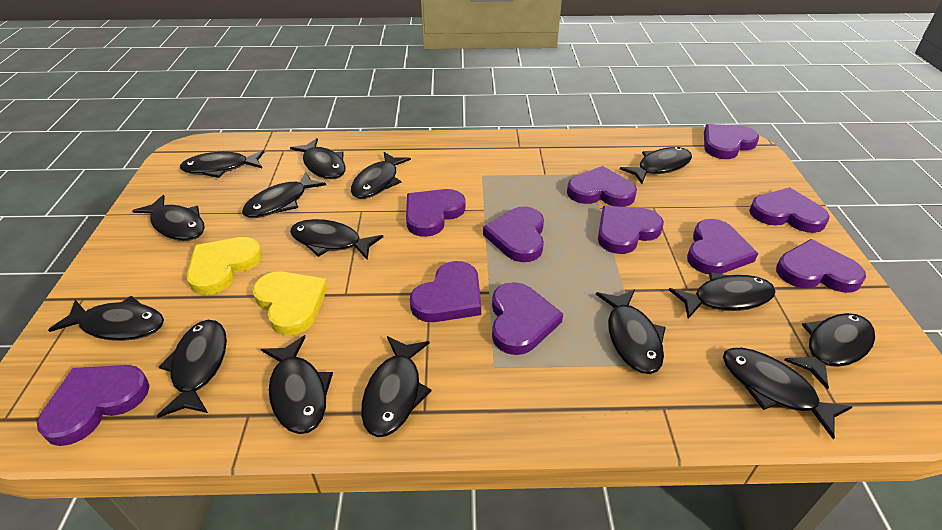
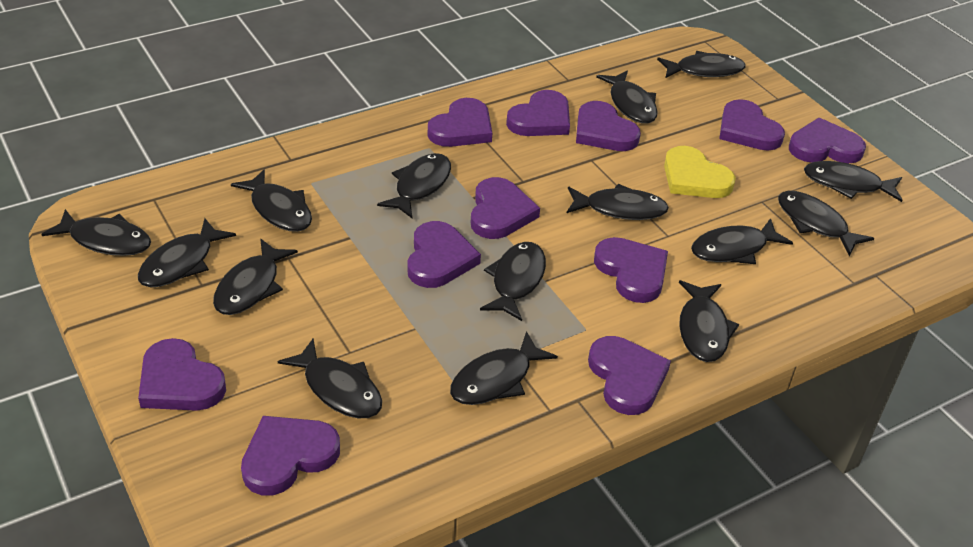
yellow heart: 2 -> 1

